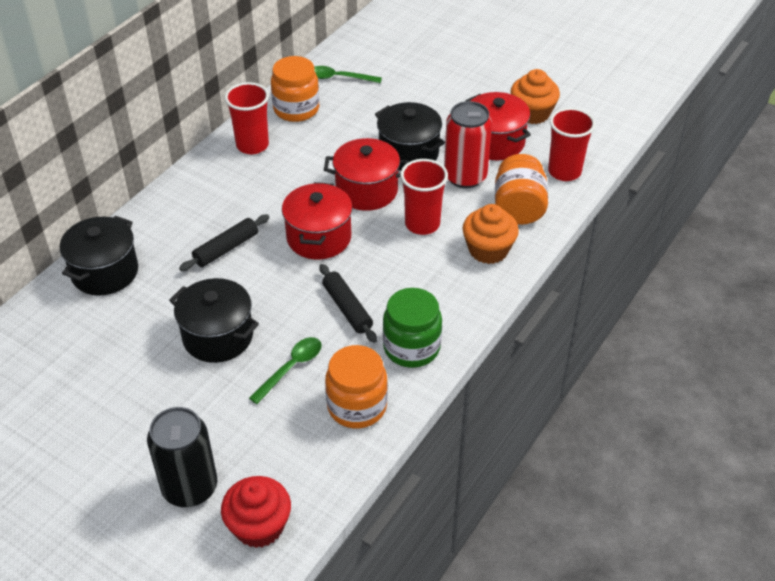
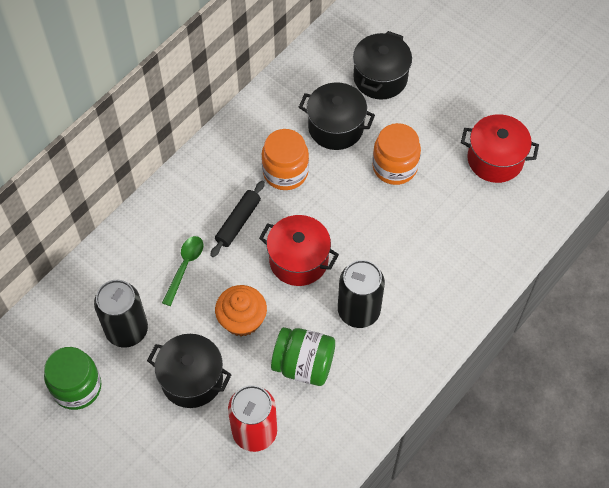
black can: 1 -> 2
black rolling pin: 2 -> 1
green jar: 1 -> 2
green spoon: 2 -> 1
orange cupcake: 2 -> 1
orange jar: 3 -> 2
red cup: 3 -> 0
red cupcake: 1 -> 0
red pot: 3 -> 2

